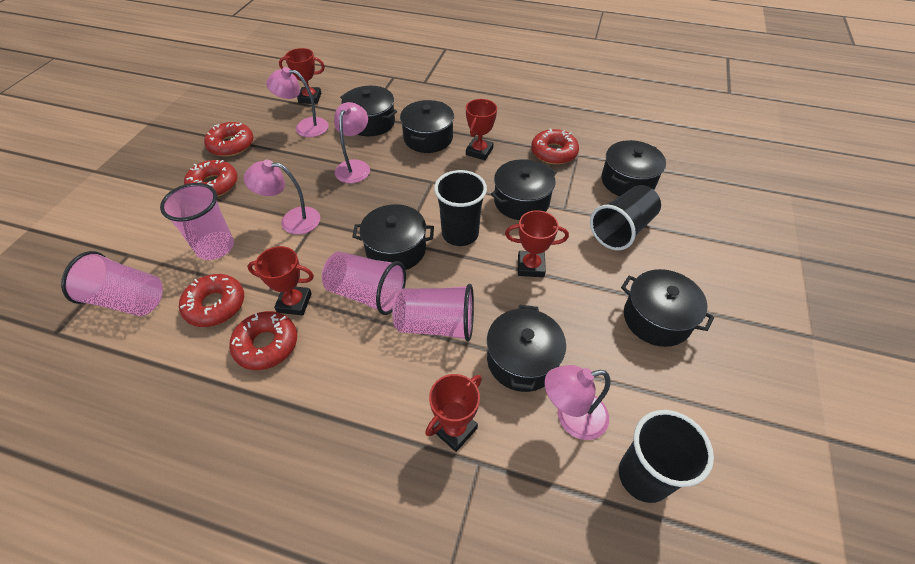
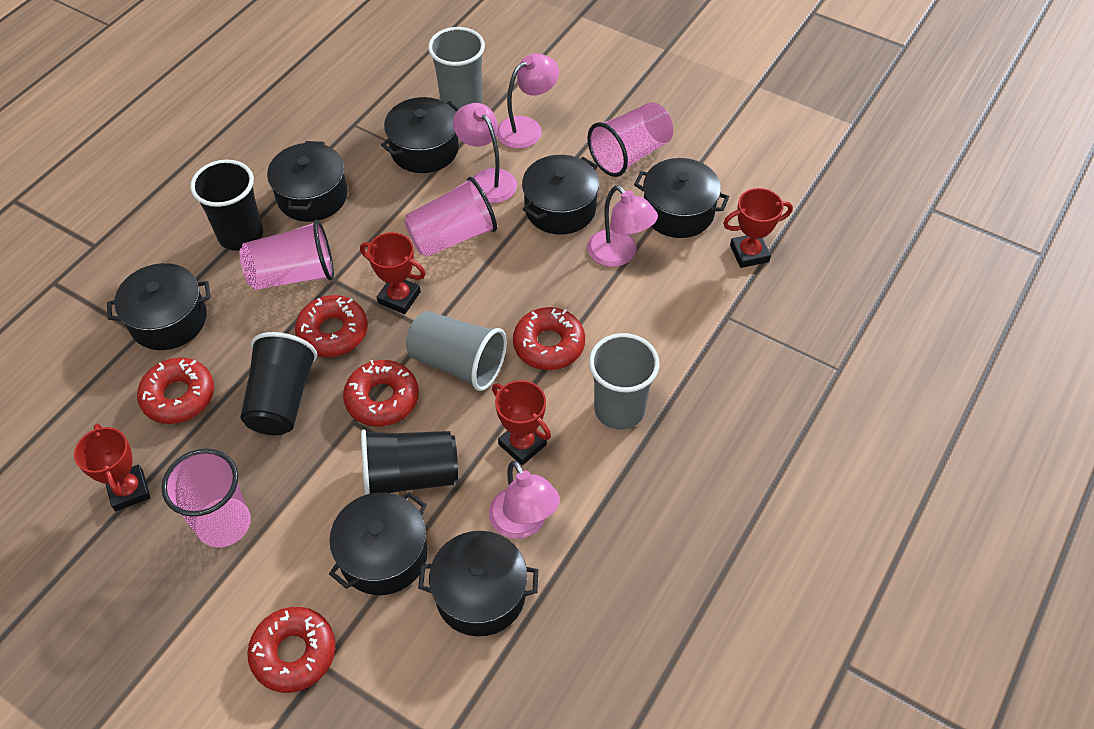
grey cup: 0 -> 3
red trophy: 5 -> 4

